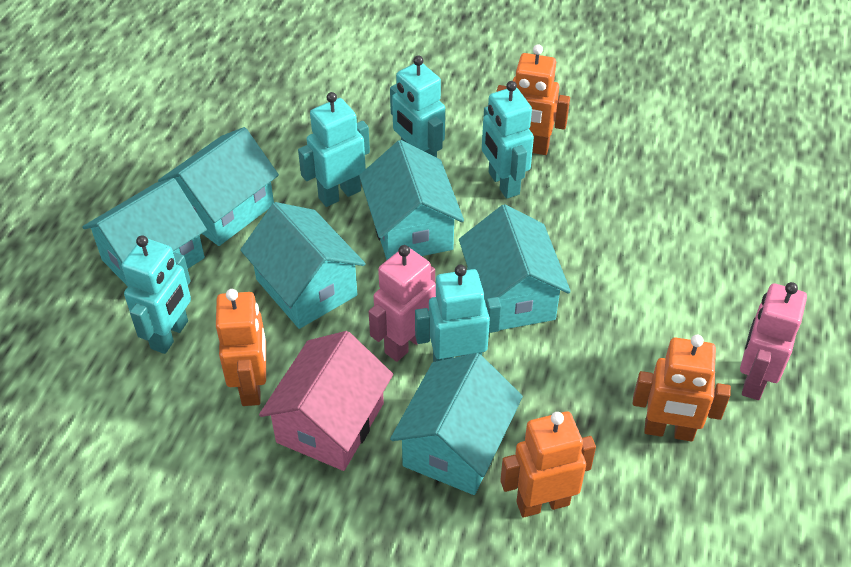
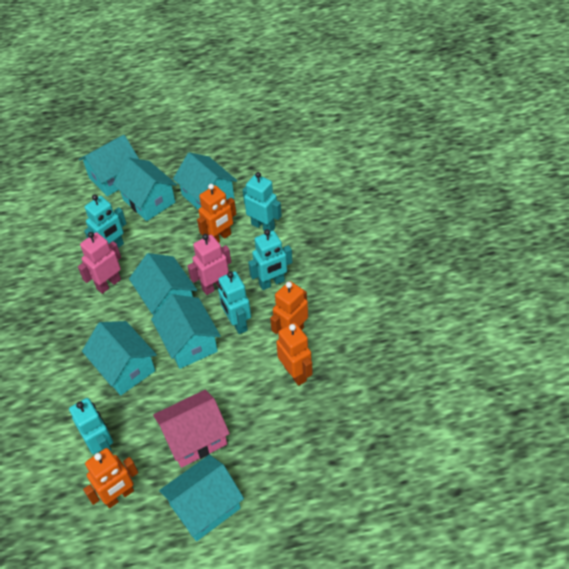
turquoise house: 6 -> 7

